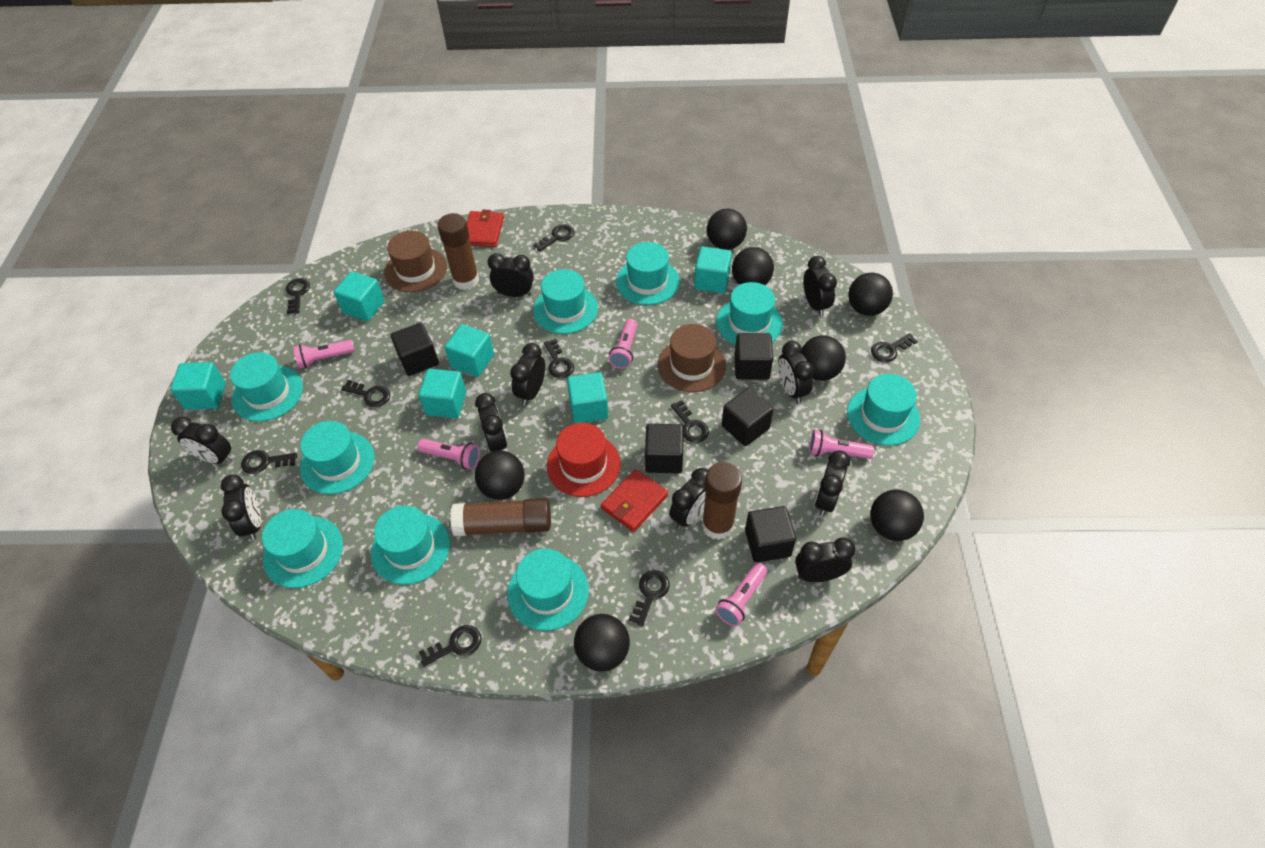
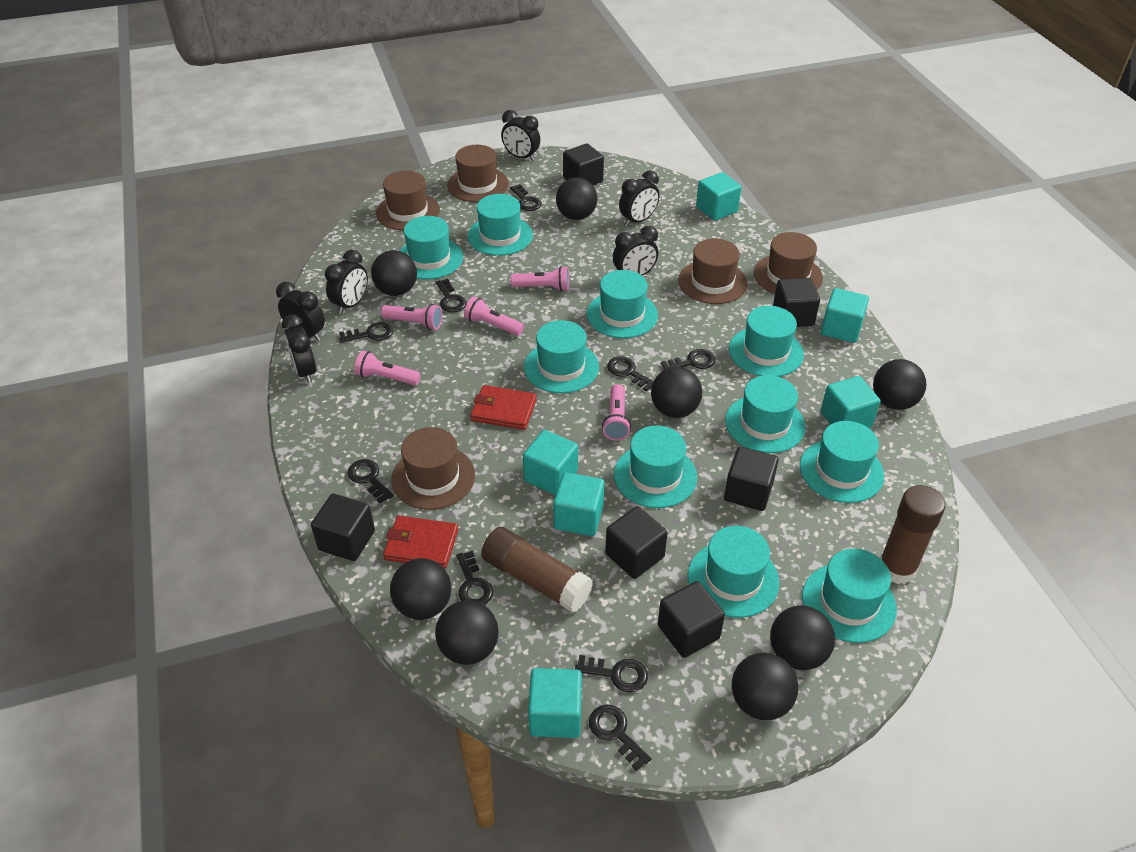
black ball: 7 -> 8
black clock: 10 -> 6
black cube: 5 -> 6
brown glue stick: 3 -> 2
brown hat: 2 -> 5
red hat: 1 -> 0
turquoise hat: 9 -> 10

